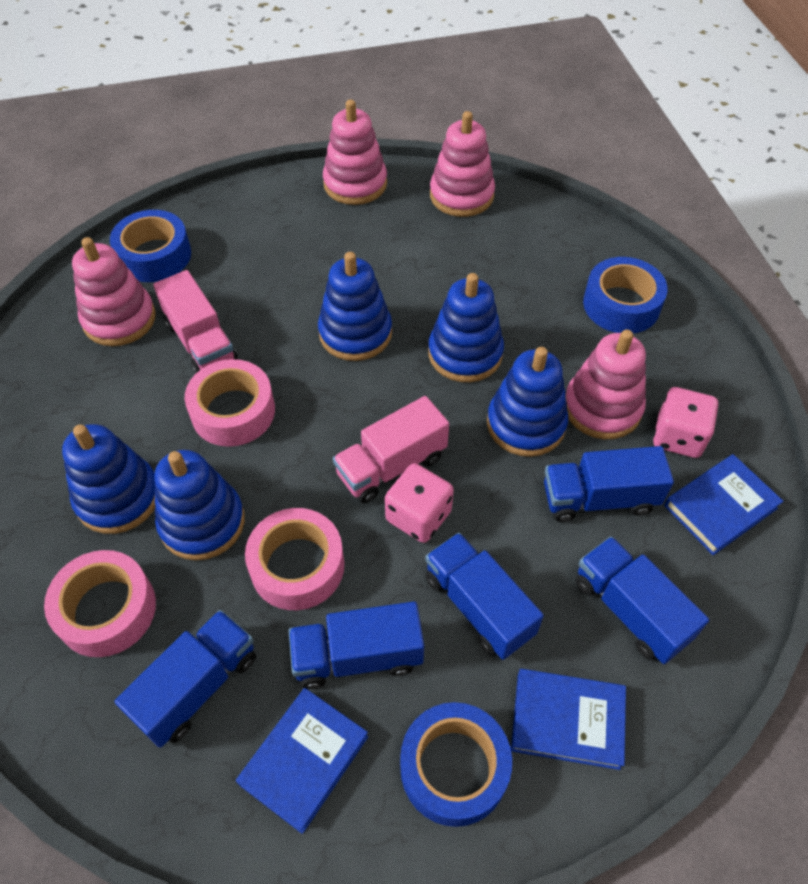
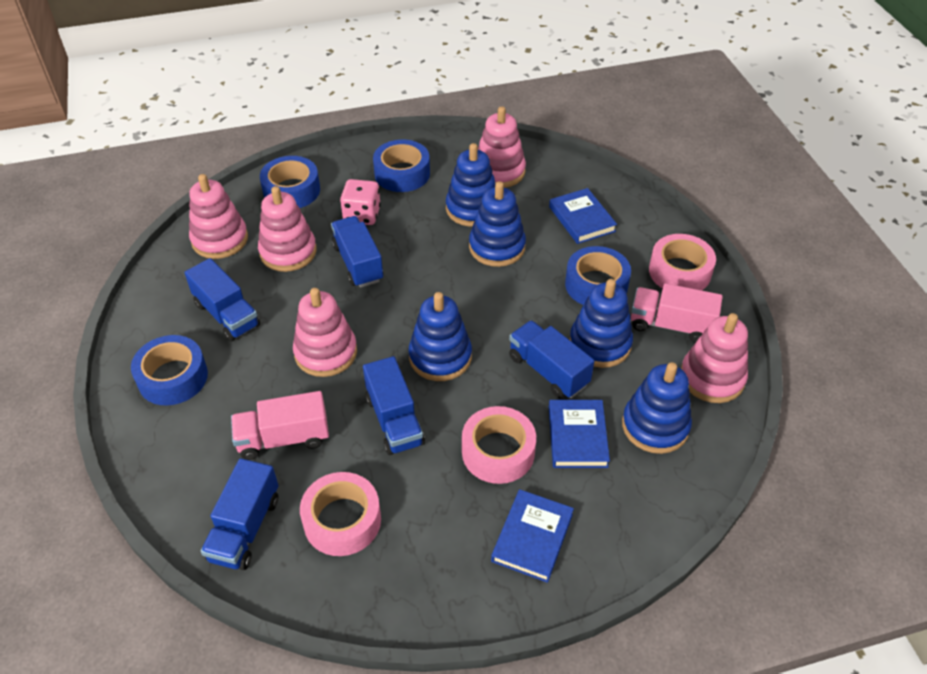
blue tape: 3 -> 4
pink dice: 2 -> 1
pink stacking toy: 4 -> 5

